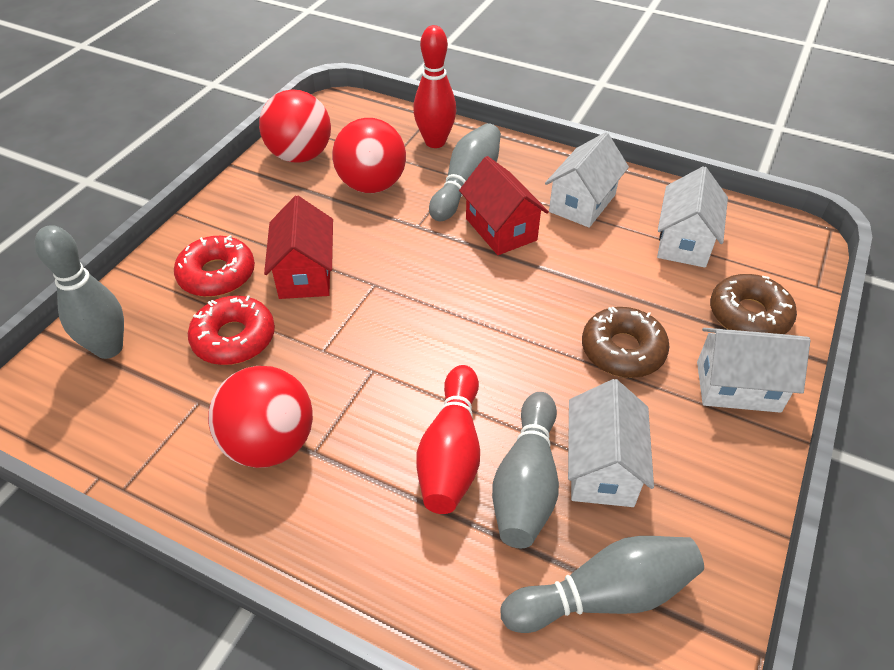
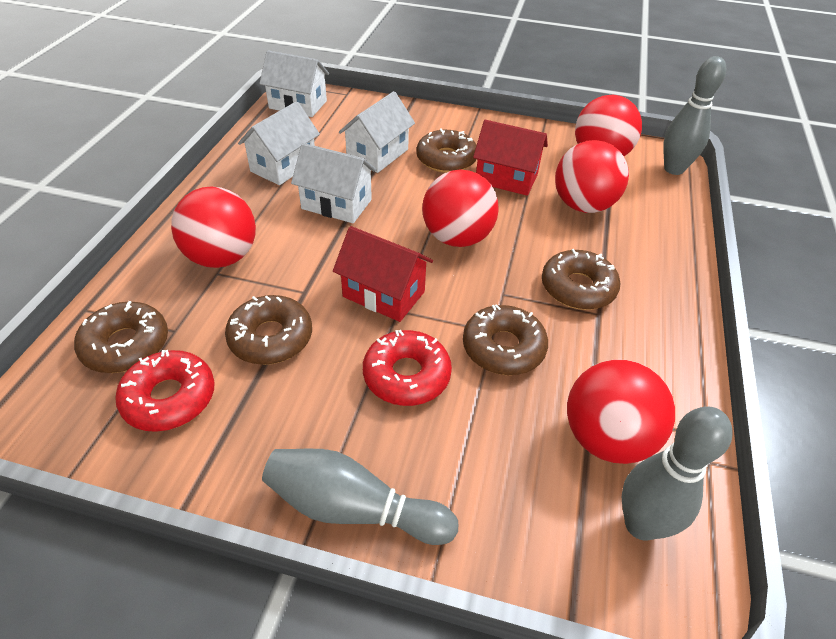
brown donut: 2 -> 5
grey bowling pin: 4 -> 3
red ball: 3 -> 5
red bowling pin: 2 -> 0

